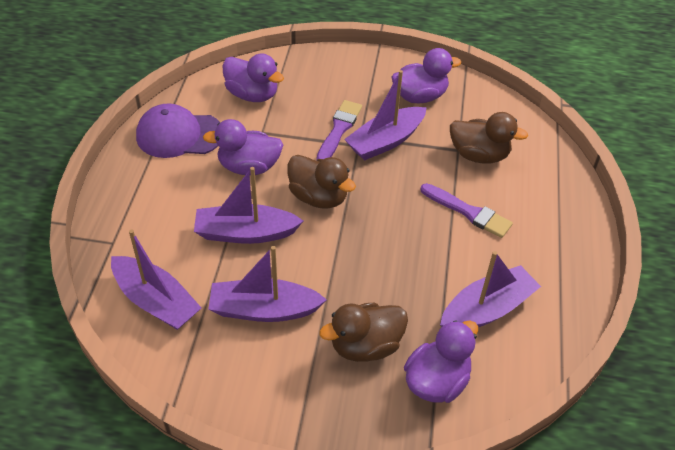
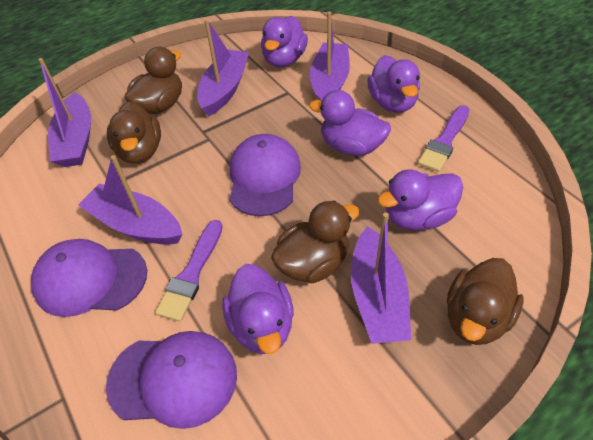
brown duck: 3 -> 4
purple cap: 1 -> 3
purple duck: 4 -> 5

